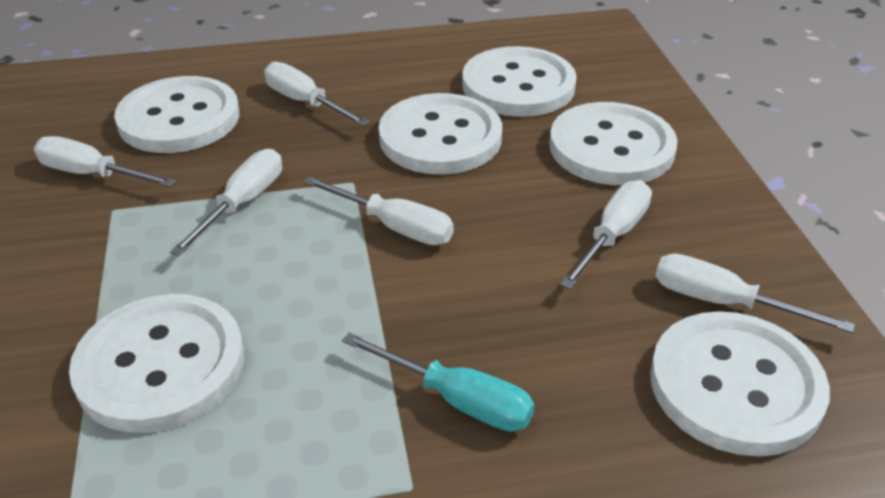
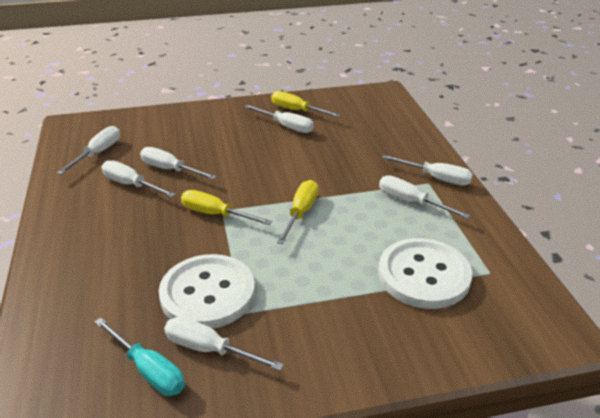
white button: 6 -> 2
white screwdriver: 6 -> 7
yellow screwdriver: 0 -> 3

